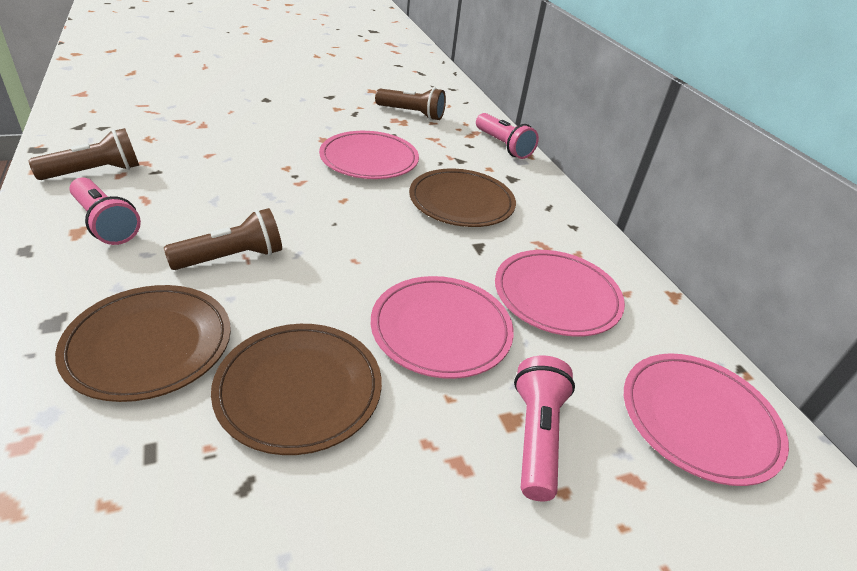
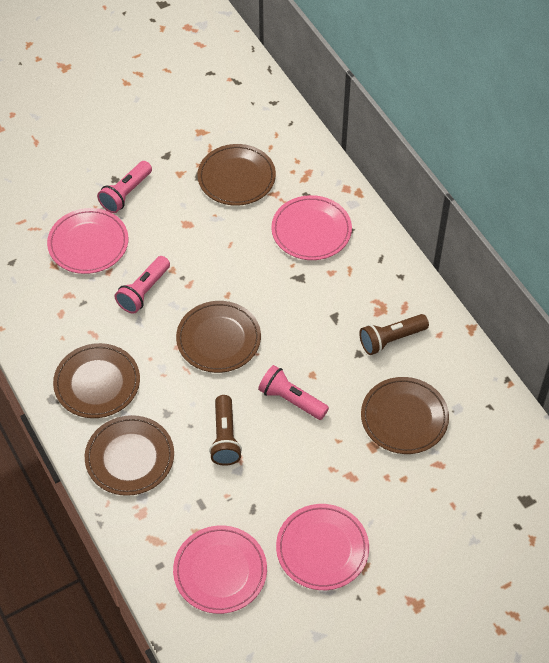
brown flashlight: 3 -> 2
brown plate: 3 -> 5

